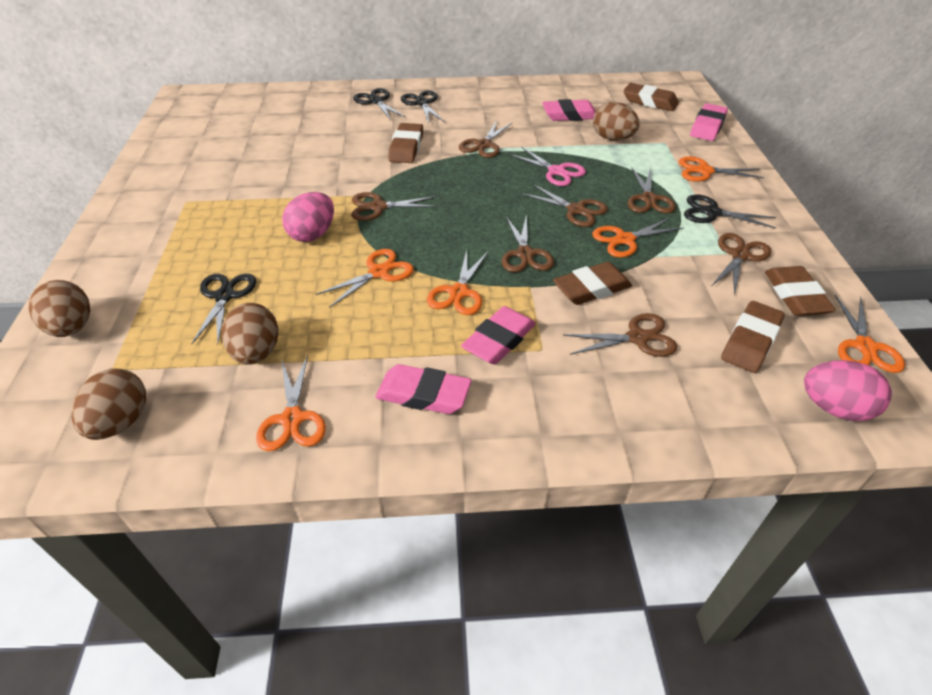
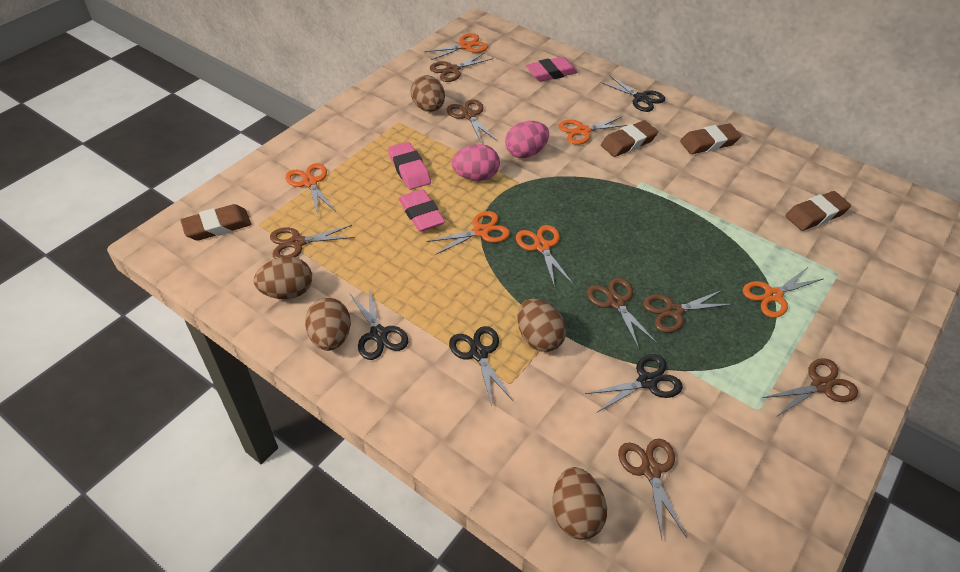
brown egg: 4 -> 5
brown eraser: 5 -> 4
pink eraser: 4 -> 3
pink scissors: 1 -> 0

